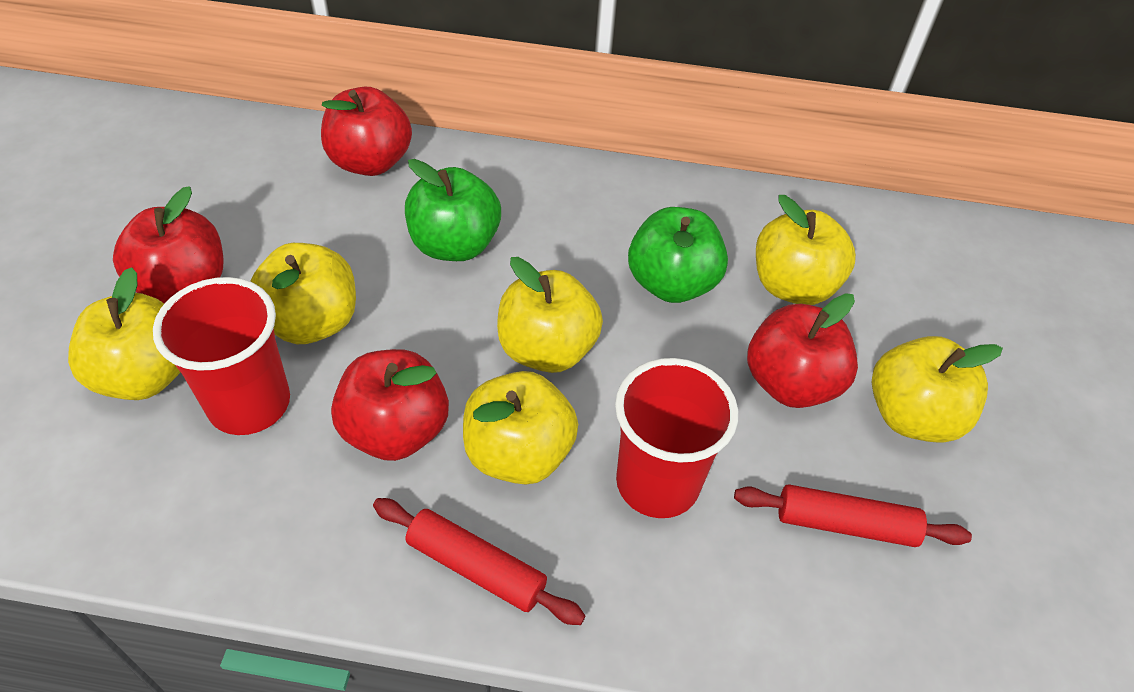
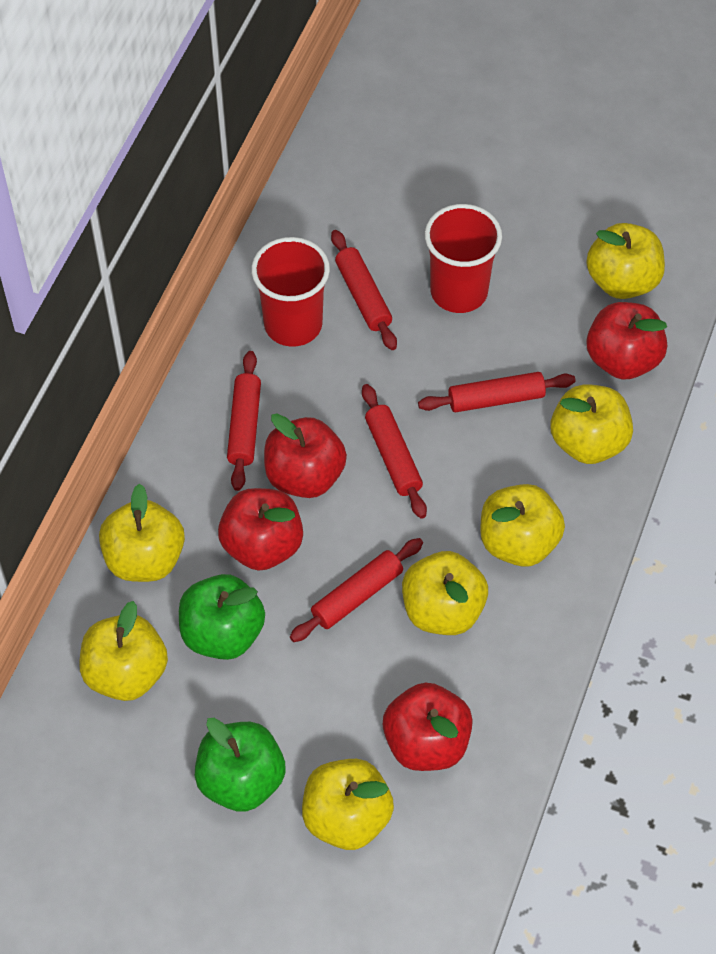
red rolling pin: 2 -> 5
yellow apple: 6 -> 7

